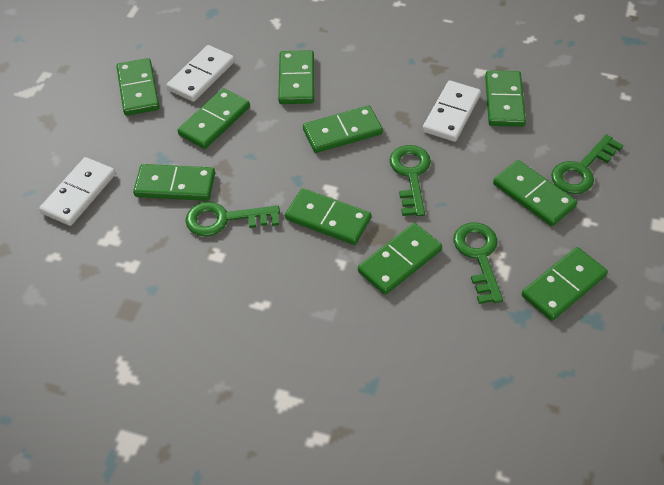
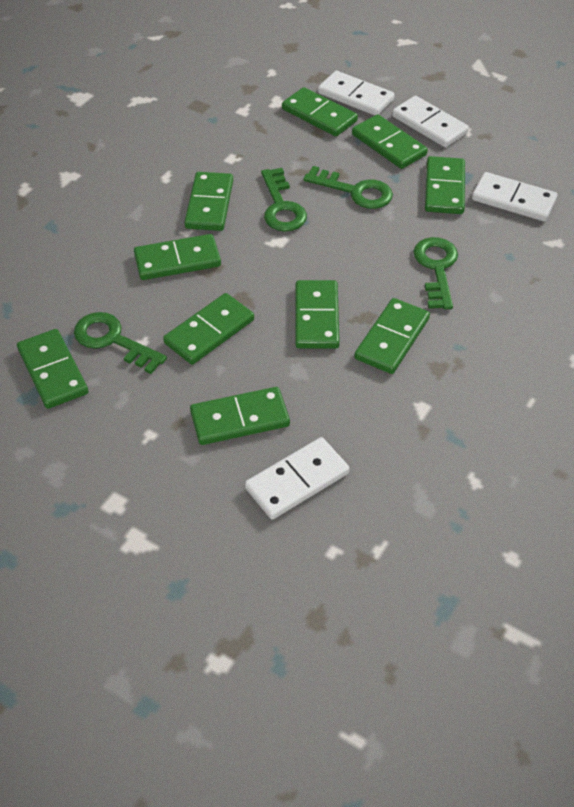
white domino: 3 -> 4

